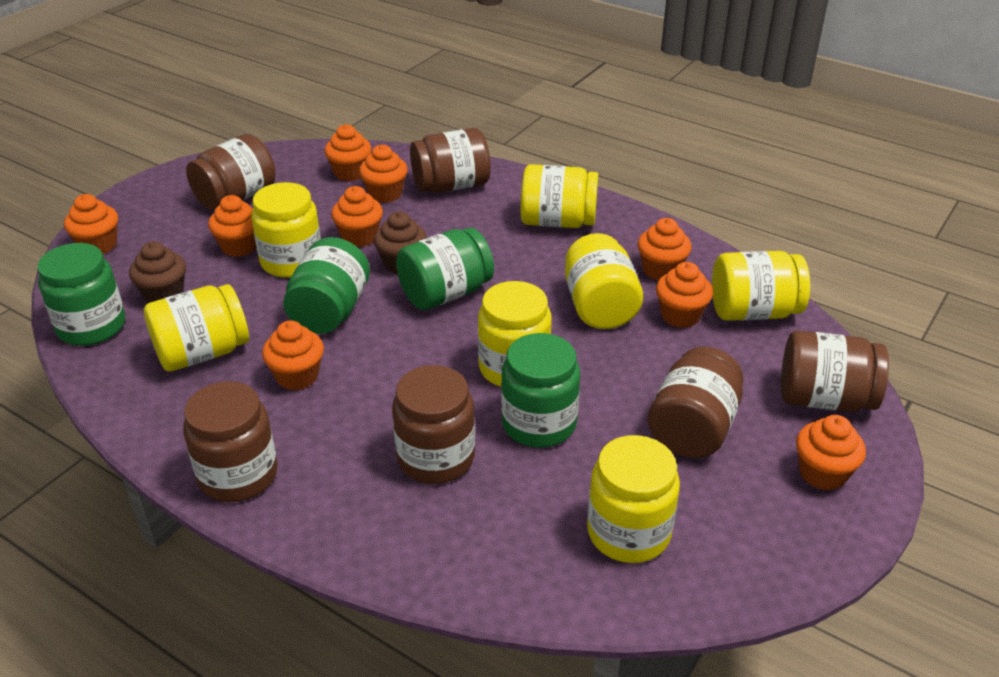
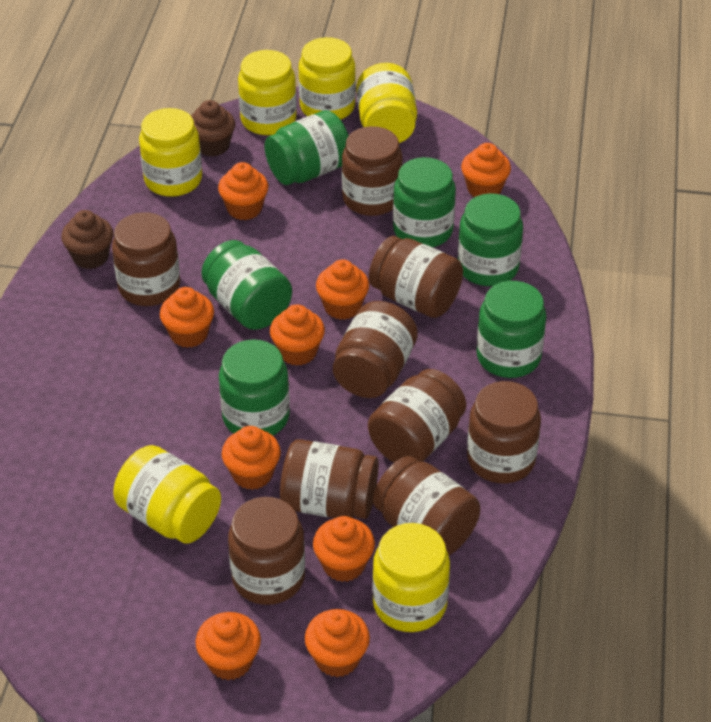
brown jar: 6 -> 9
green jar: 4 -> 6
yellow jar: 7 -> 6

